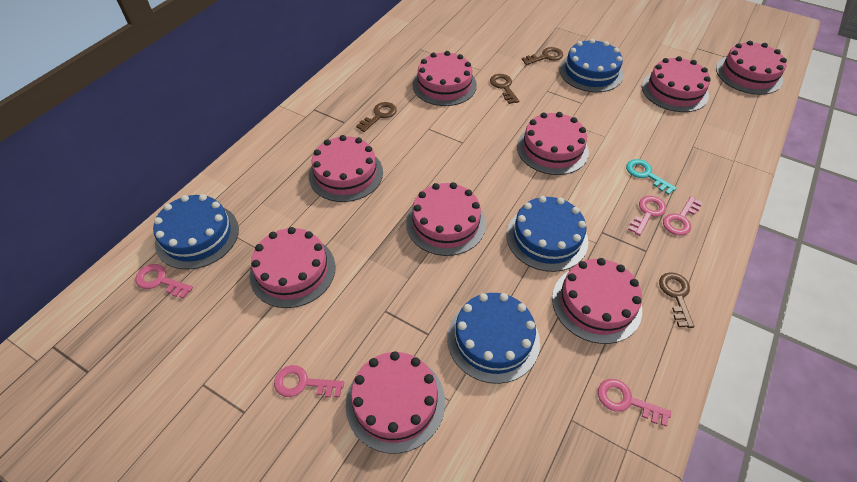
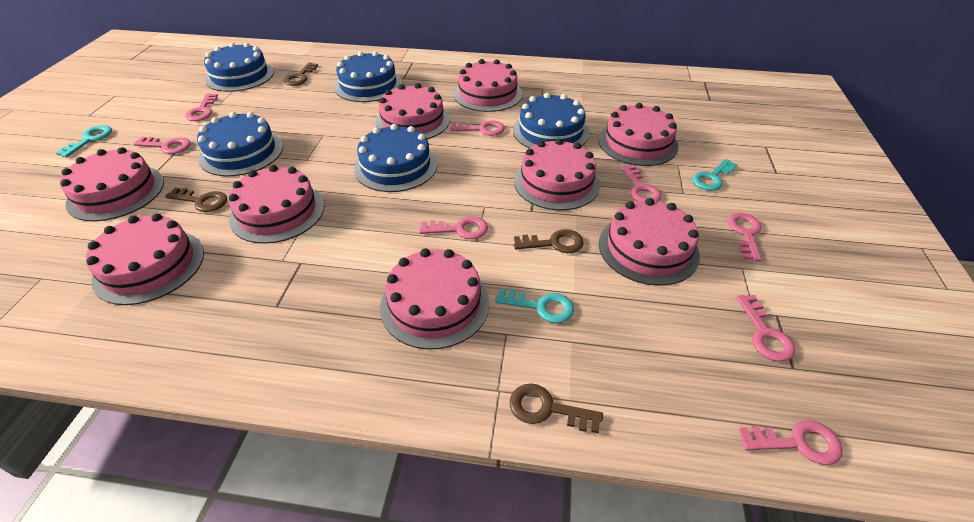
blue cake: 4 -> 5
pink key: 5 -> 8
turquoise key: 1 -> 3

